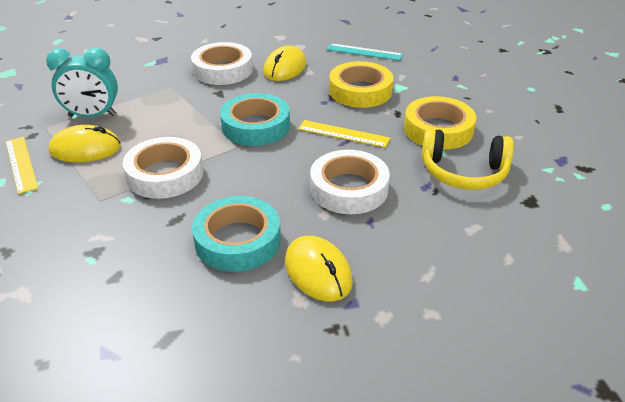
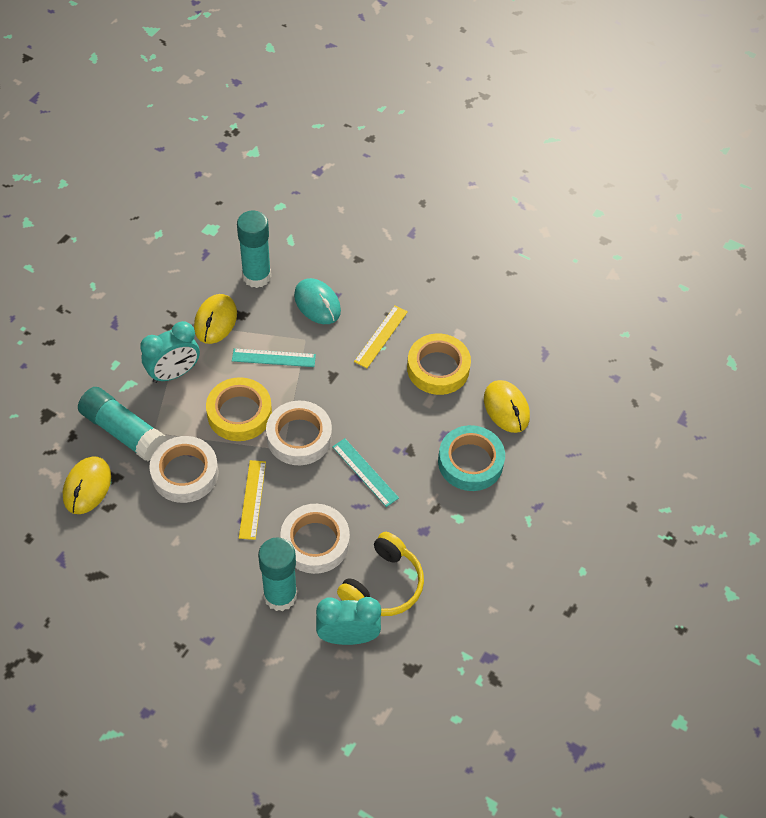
turquoise clock: 1 -> 2
turquoise glue stick: 0 -> 3
turquoise mouse: 0 -> 1
turquoise ruler: 1 -> 2
turquoise tape: 2 -> 1

